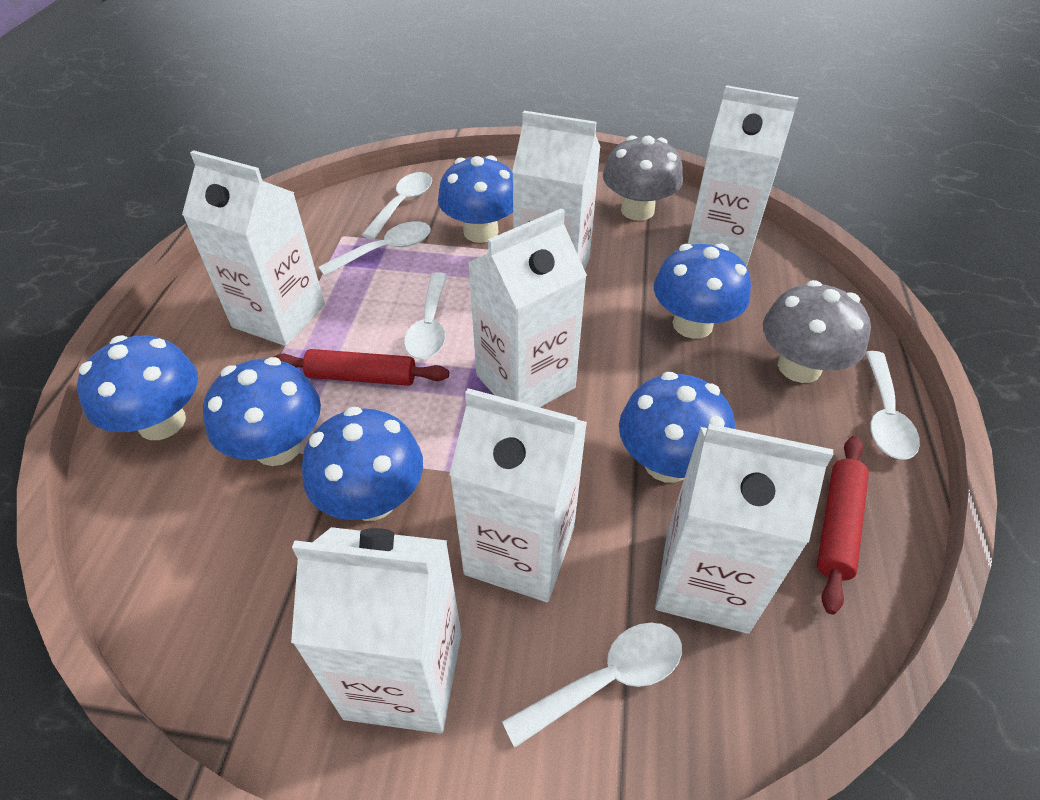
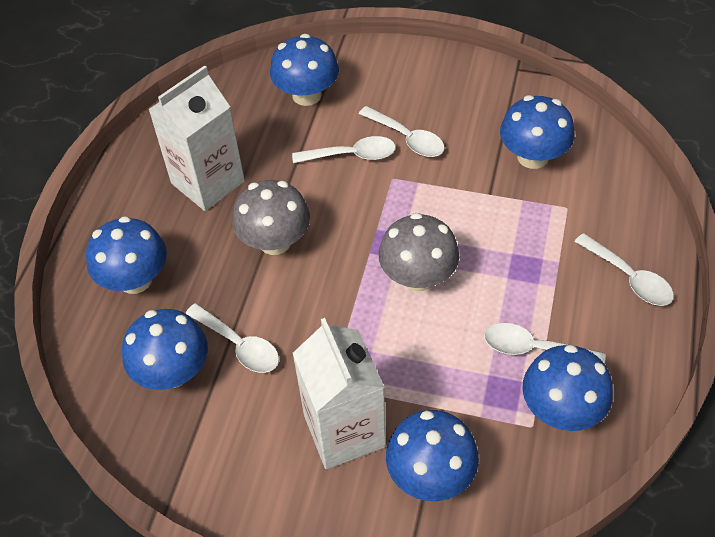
red rolling pin: 2 -> 0
white carton: 7 -> 2

